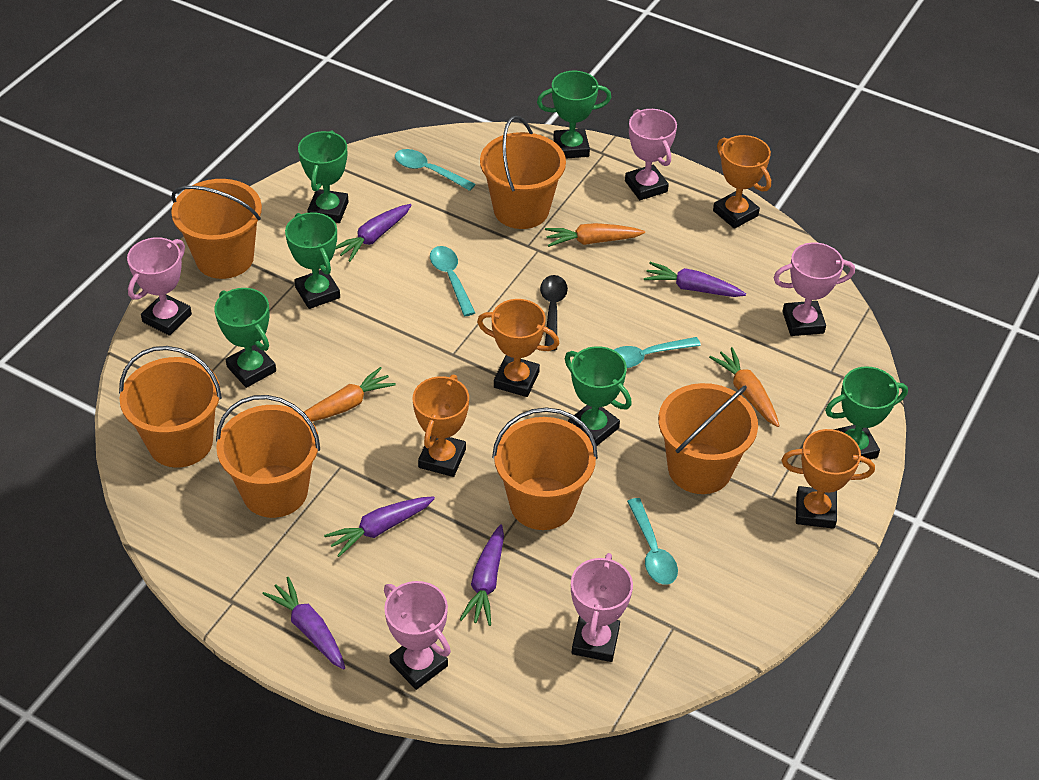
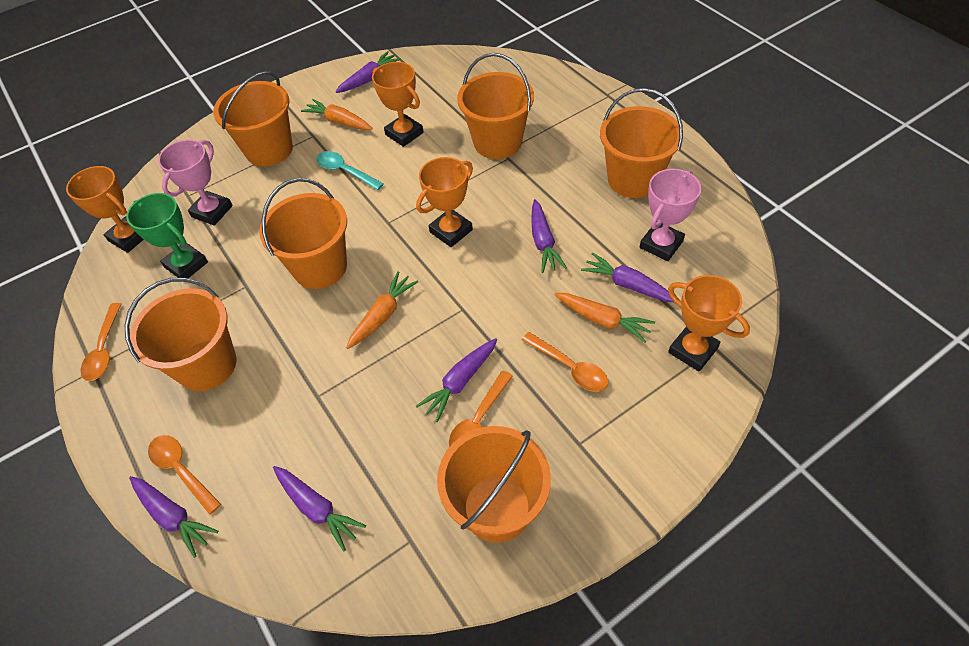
black spoon: 1 -> 0
green trophy: 6 -> 1
orange spoon: 0 -> 4
pink trophy: 5 -> 2
purple carrot: 5 -> 6
turquoise spoon: 4 -> 1

